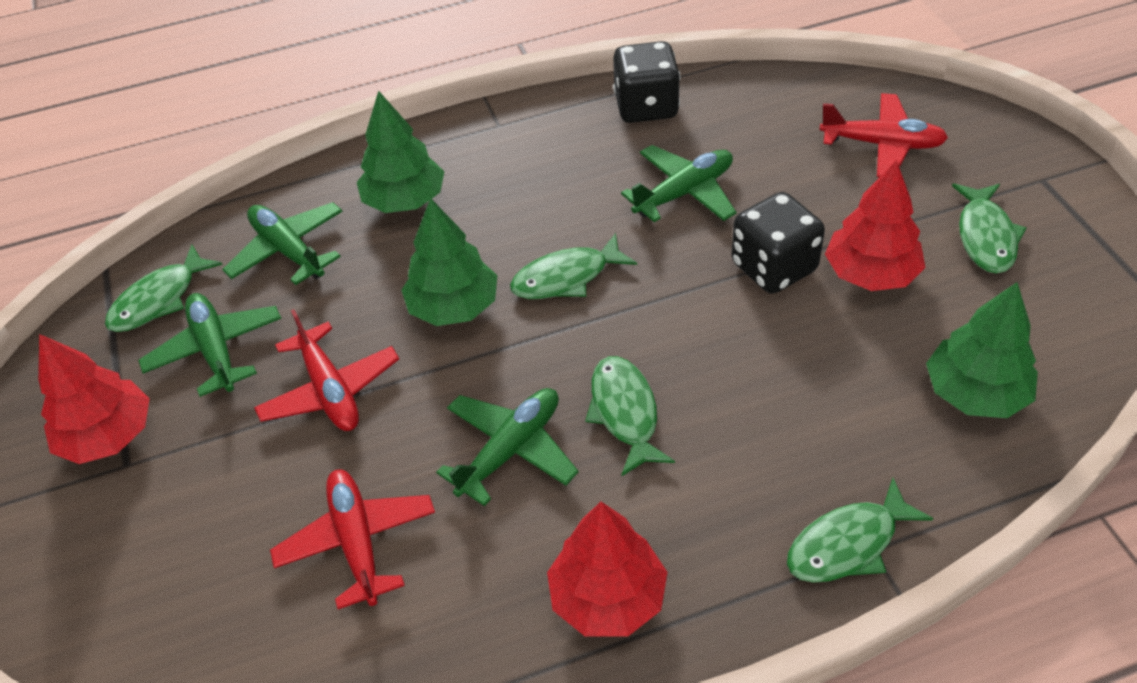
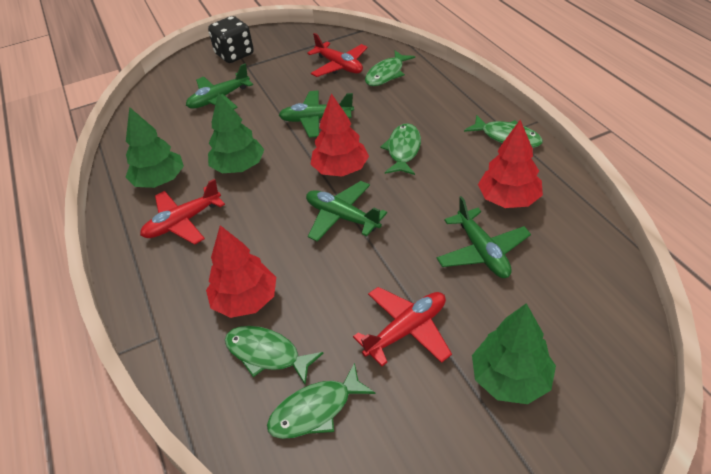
black dice: 2 -> 1

